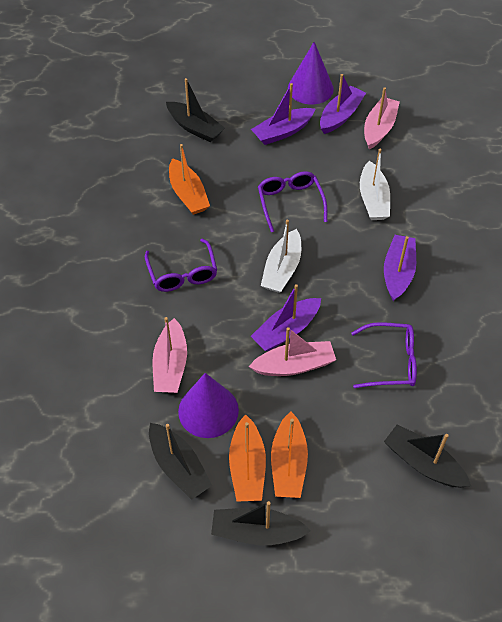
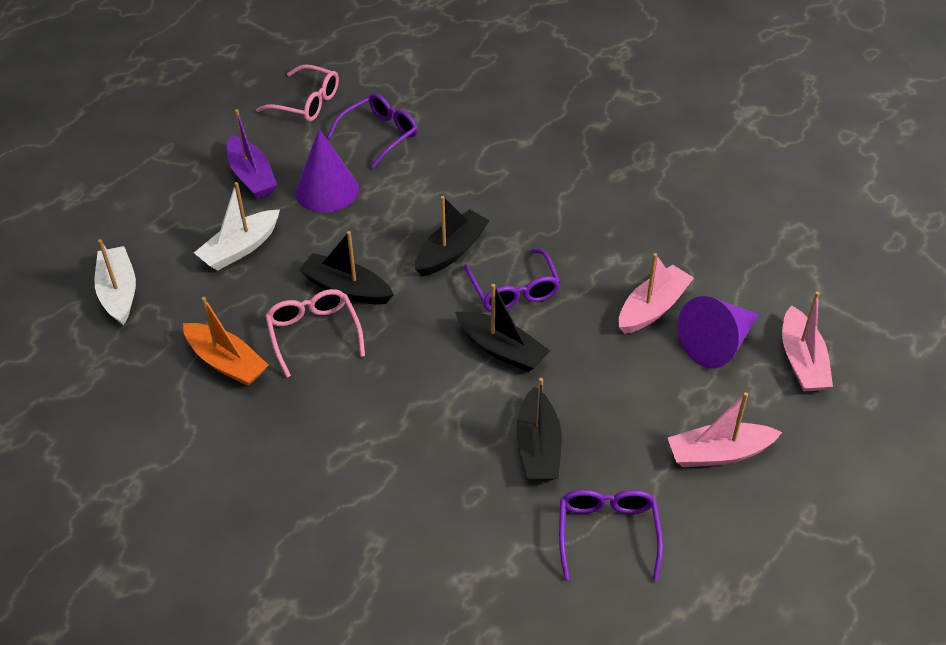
orange boat: 3 -> 1
pink glasses: 0 -> 2
purple boat: 4 -> 1

